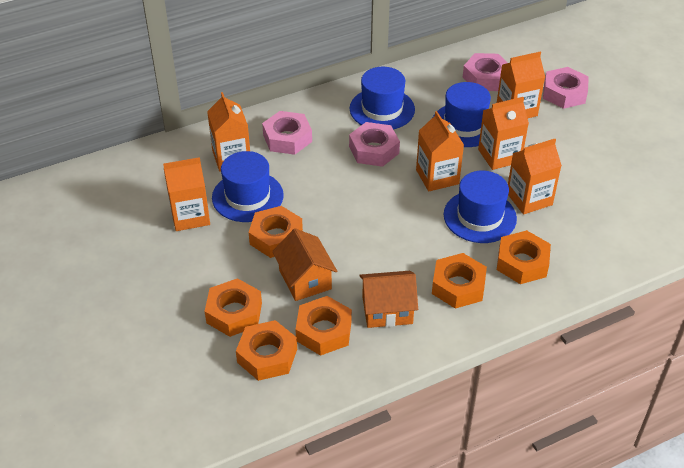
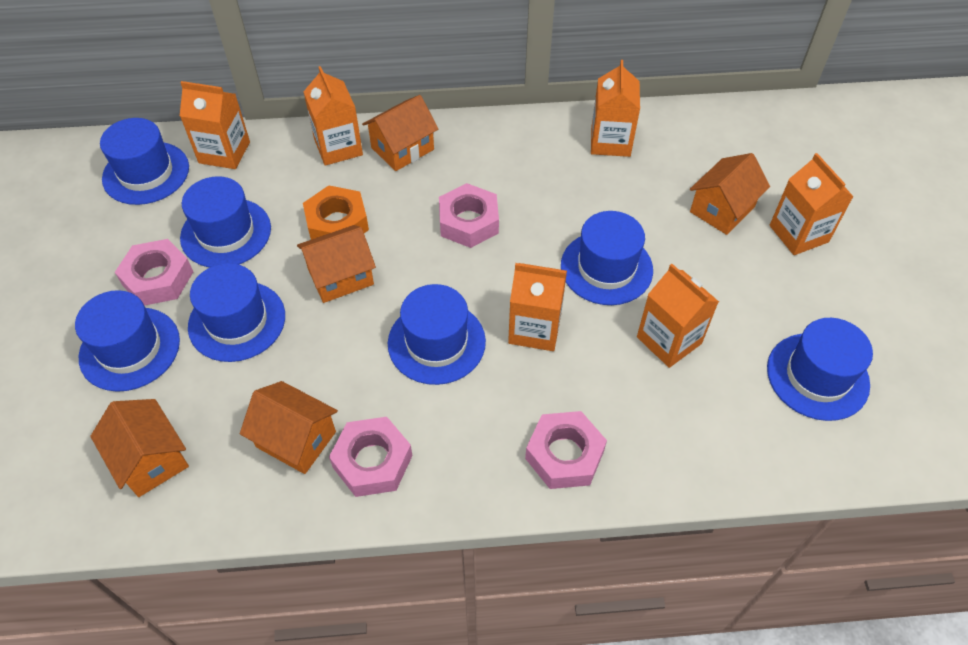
blue hat: 4 -> 7
orange house: 2 -> 5
orange nut: 6 -> 1

